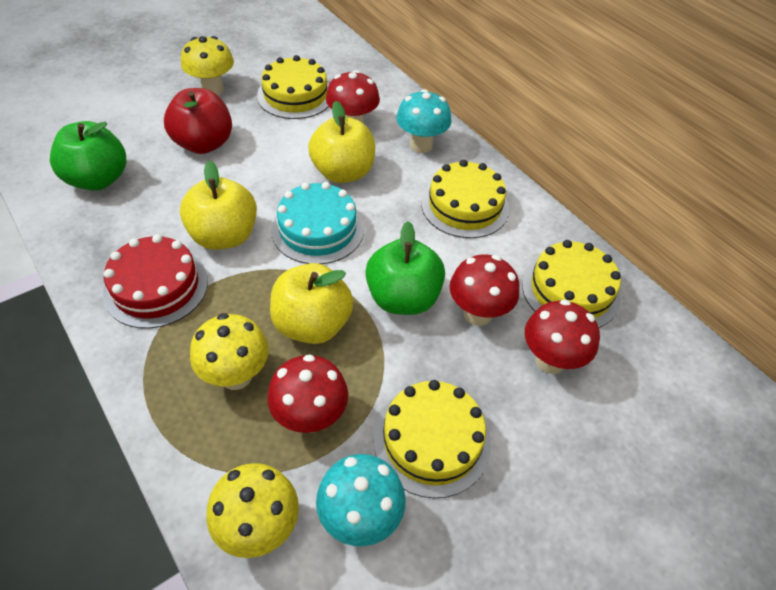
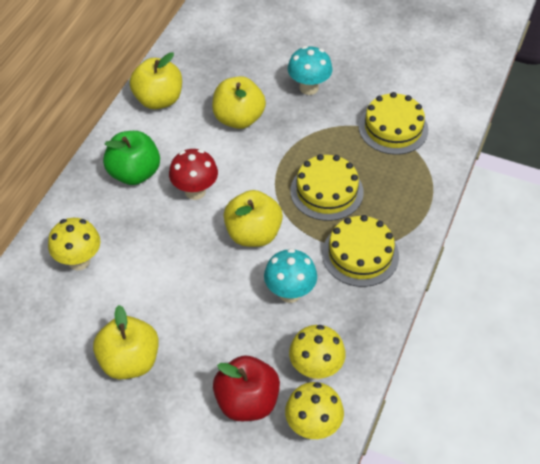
green apple: 2 -> 1
red cake: 1 -> 0
red mushroom: 4 -> 1
turquoise cake: 1 -> 0
yellow apple: 3 -> 4
yellow cake: 4 -> 3

